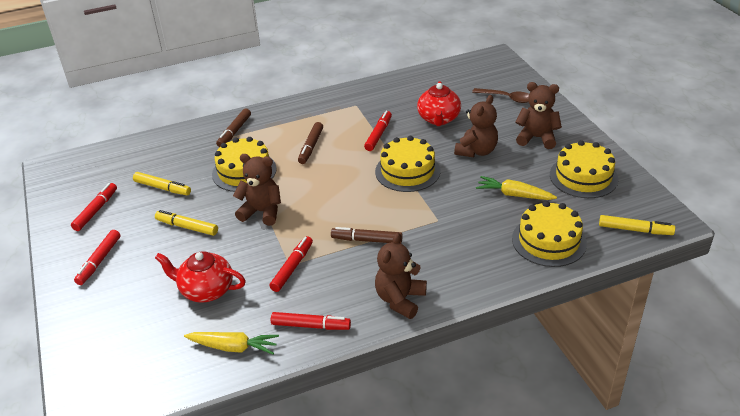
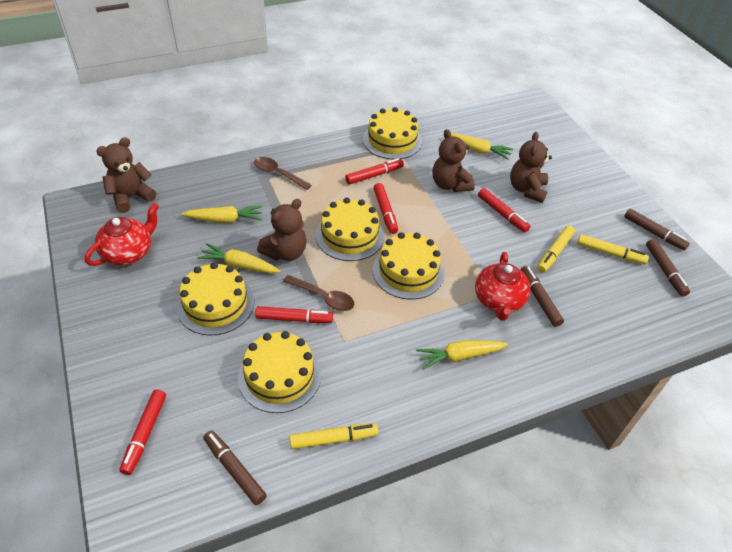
brown marker: 3 -> 4
brown spoon: 1 -> 2
yellow cake: 4 -> 5
yellow carrot: 2 -> 4

